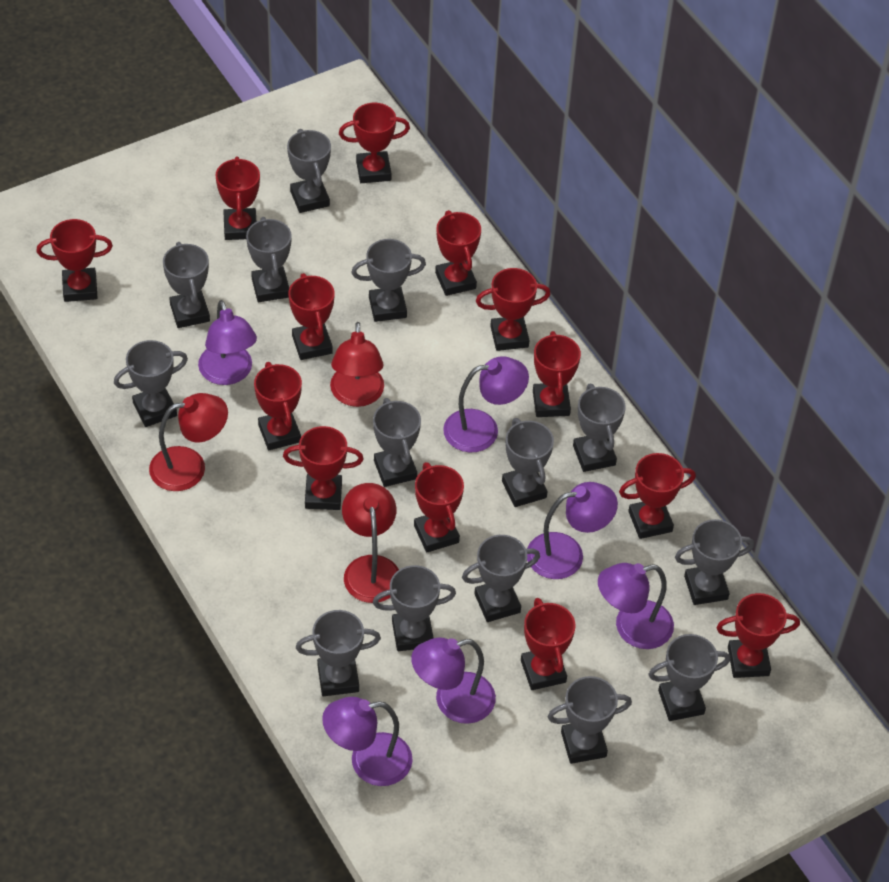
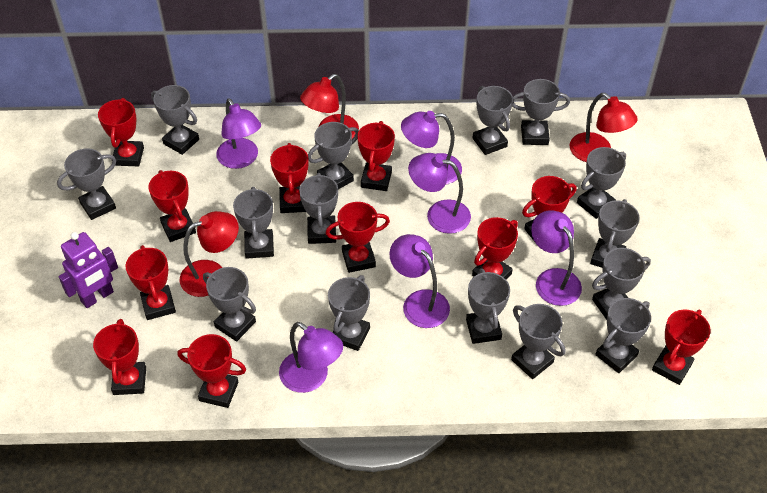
grey trophy: 14 -> 15
purple robot: 0 -> 1
red trophy: 13 -> 11

